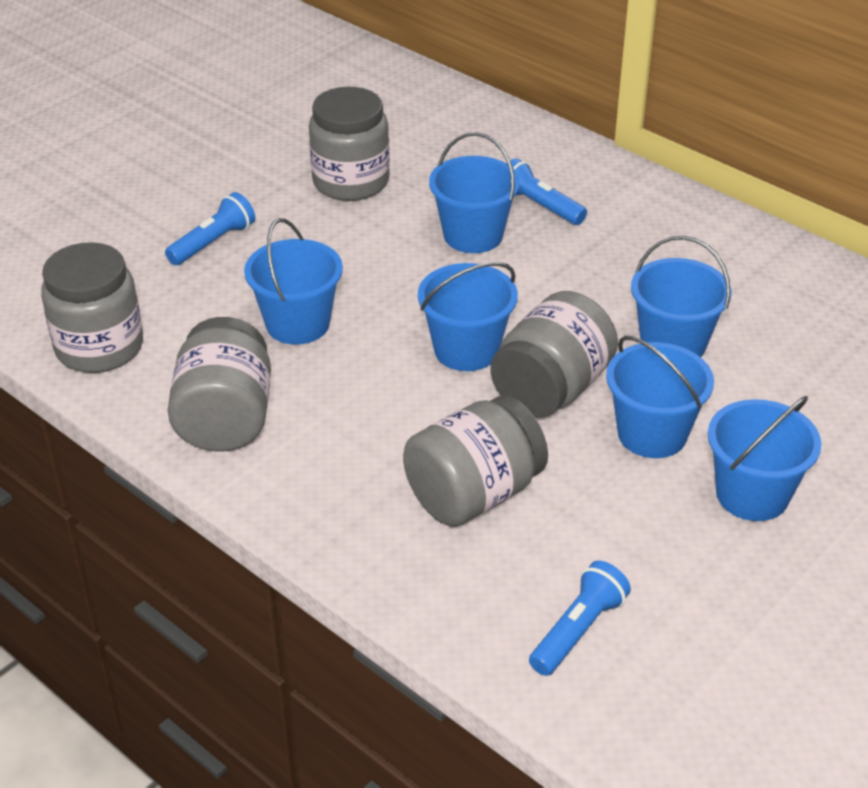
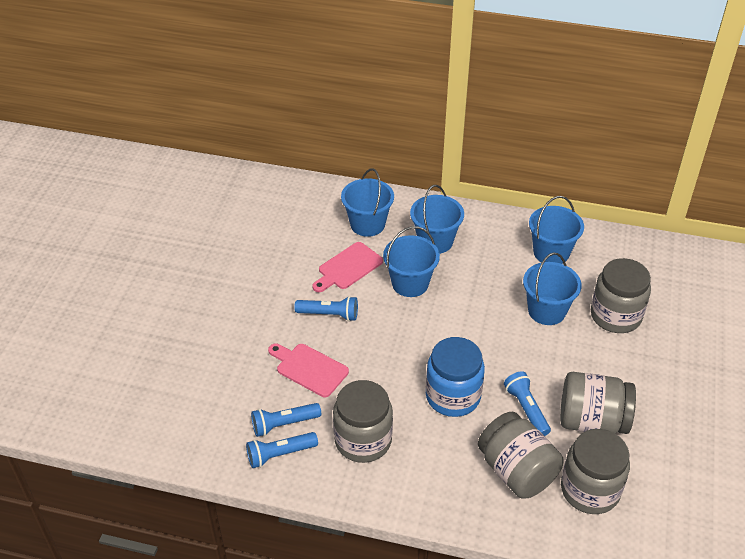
blue bucket: 6 -> 5
blue flashlight: 3 -> 4
blue jar: 0 -> 1
pink cutting board: 0 -> 2

